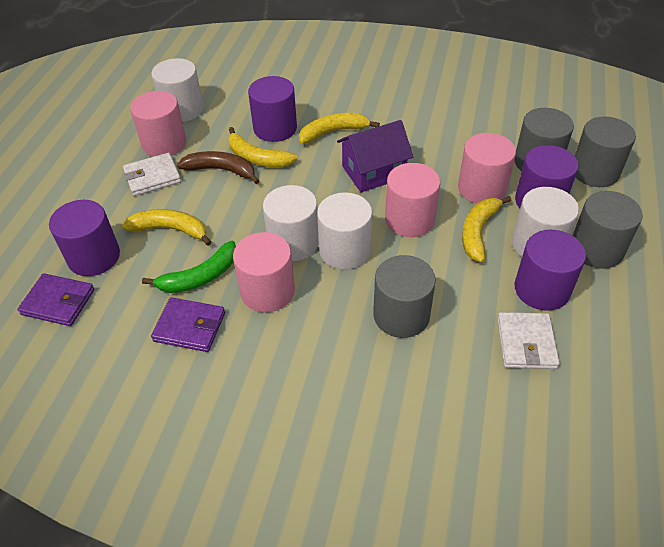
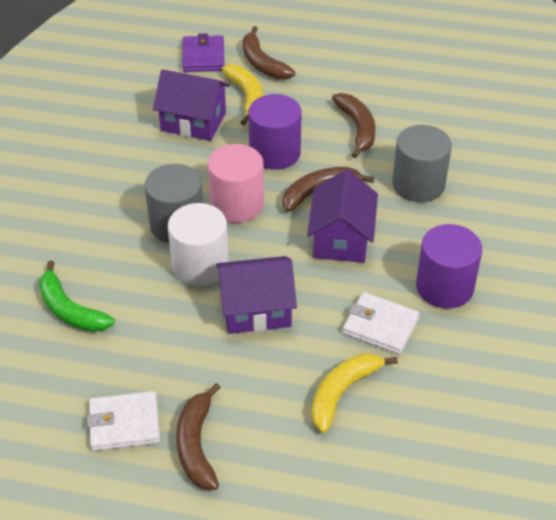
brown banana: 1 -> 4
grey cylinder: 4 -> 2
pink cylinder: 4 -> 1
purple cylinder: 4 -> 2
purple house: 1 -> 3
purple wallet: 2 -> 1
white cylinder: 4 -> 1
yellow banana: 4 -> 2

